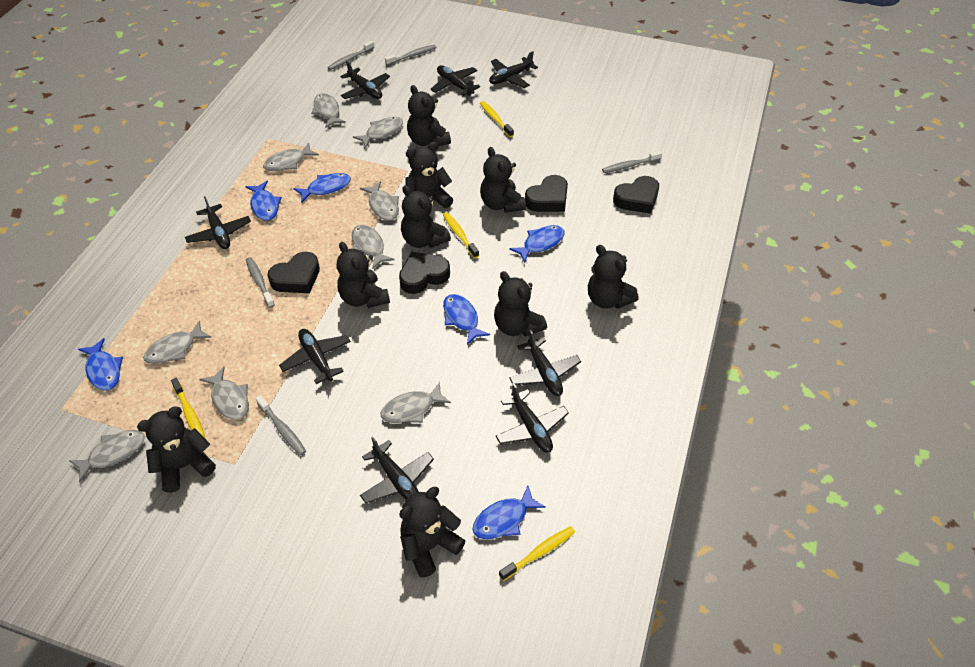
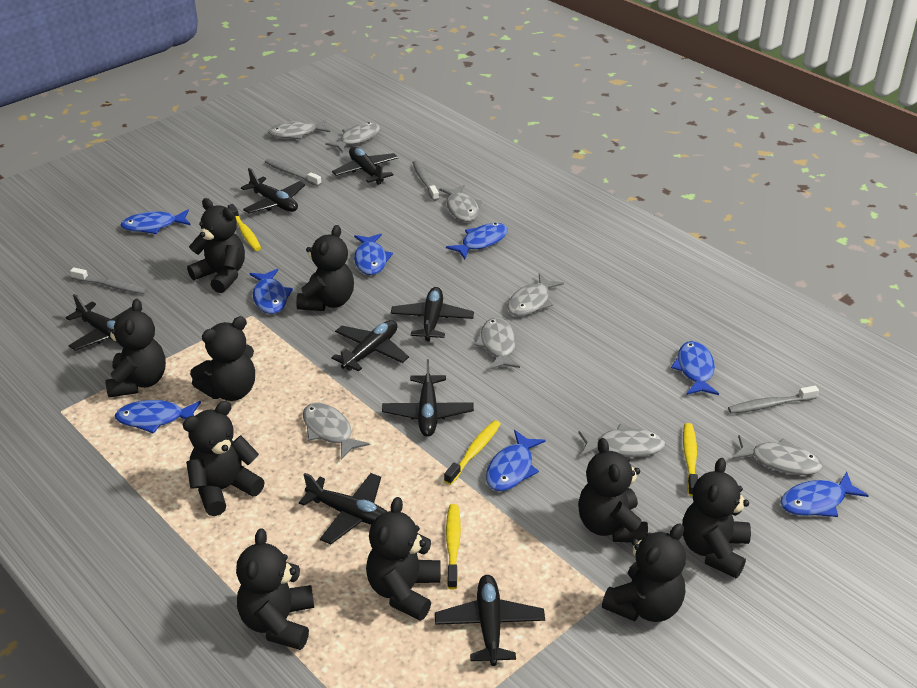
black heart: 4 -> 0
black teddy bear: 9 -> 10
blue fish: 6 -> 8
grey fish: 9 -> 8
grey toothbrush: 5 -> 4

